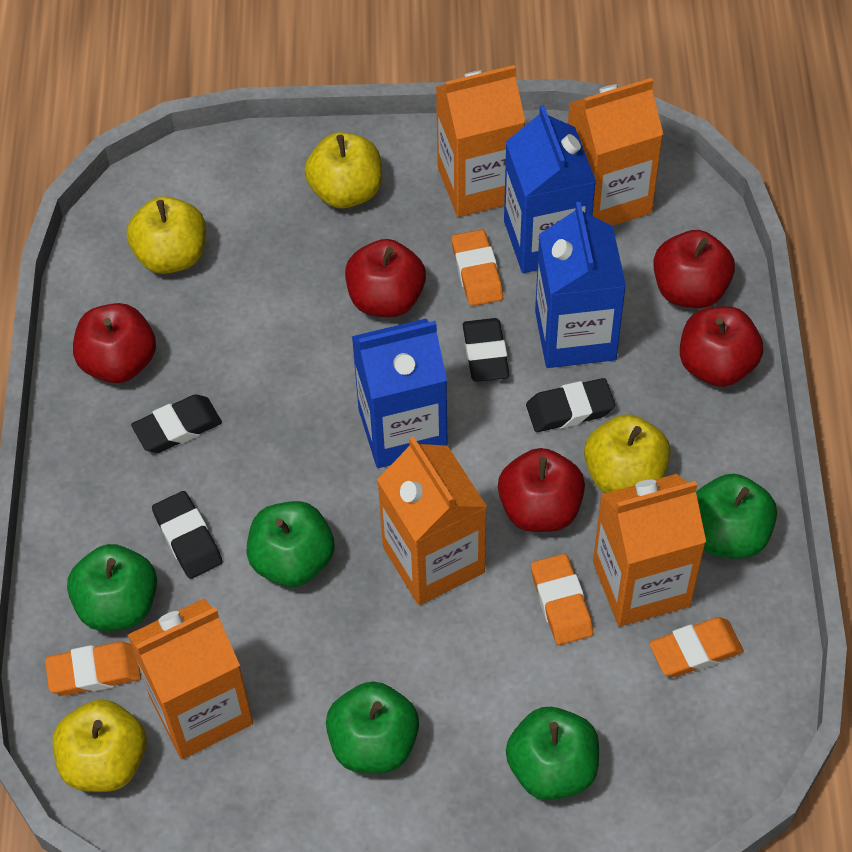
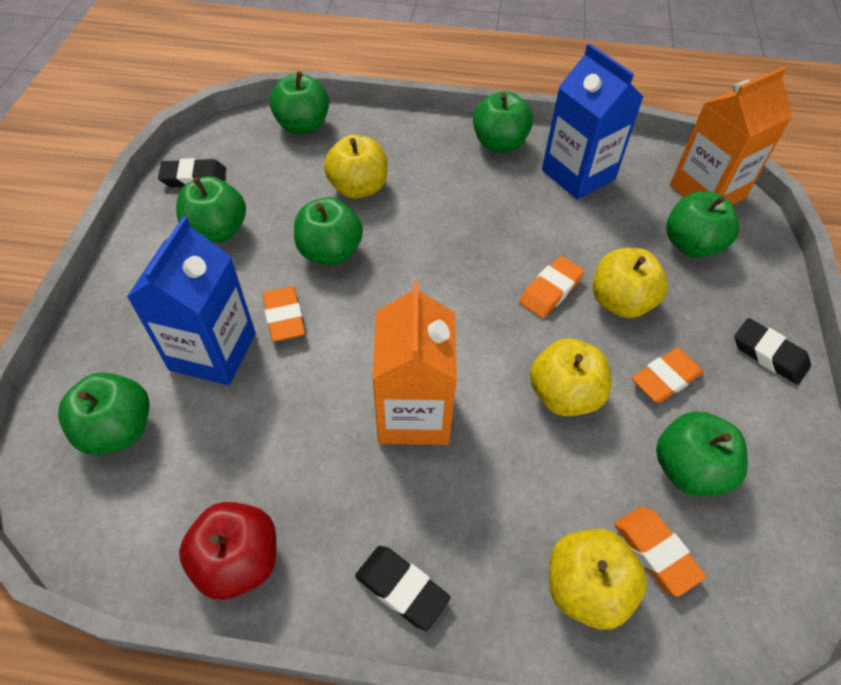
black eraser: 4 -> 3
blue carton: 3 -> 2
green apple: 5 -> 7
orange carton: 5 -> 2
red apple: 5 -> 1

